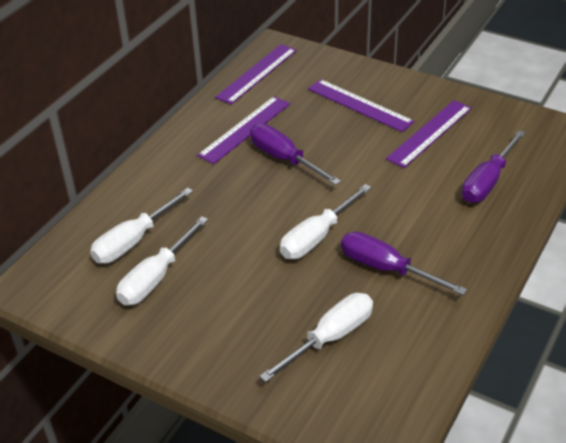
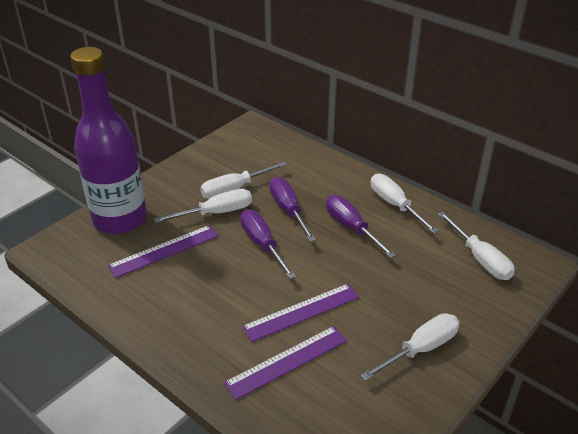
purple bottle: 0 -> 1
purple ruler: 4 -> 3
white screwdriver: 4 -> 5

